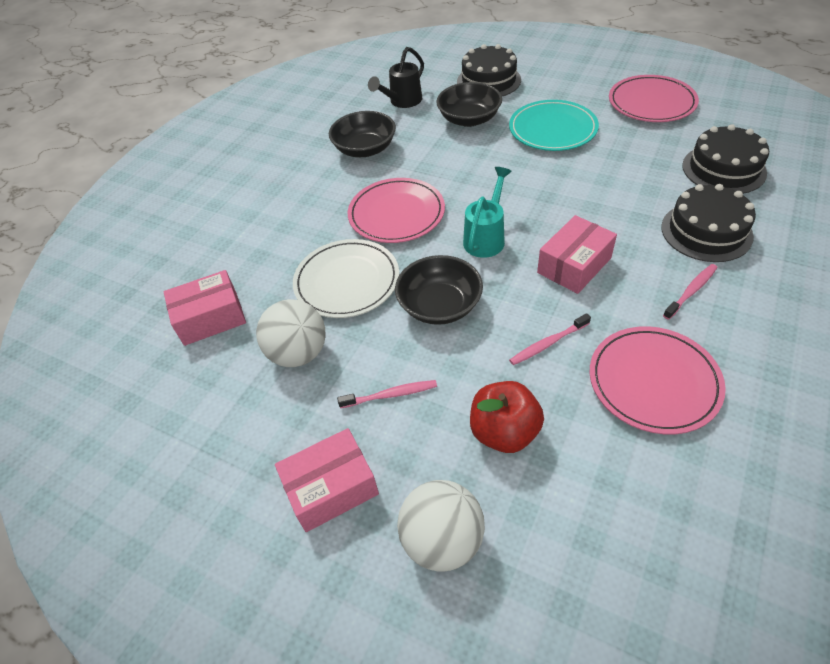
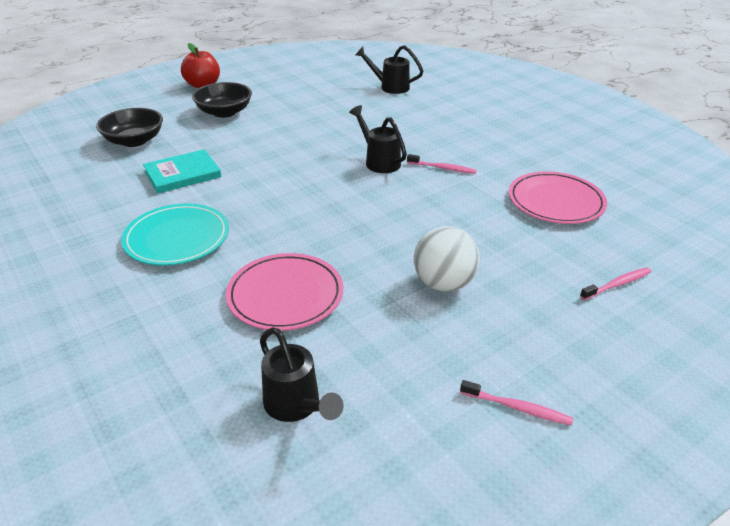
black bowl: 3 -> 2
black cake: 3 -> 0
black watering can: 1 -> 3
pink box: 3 -> 0
pink plate: 3 -> 2
turquoise book: 0 -> 1
turquoise watering can: 1 -> 0
white ball: 2 -> 1
white plate: 1 -> 0

